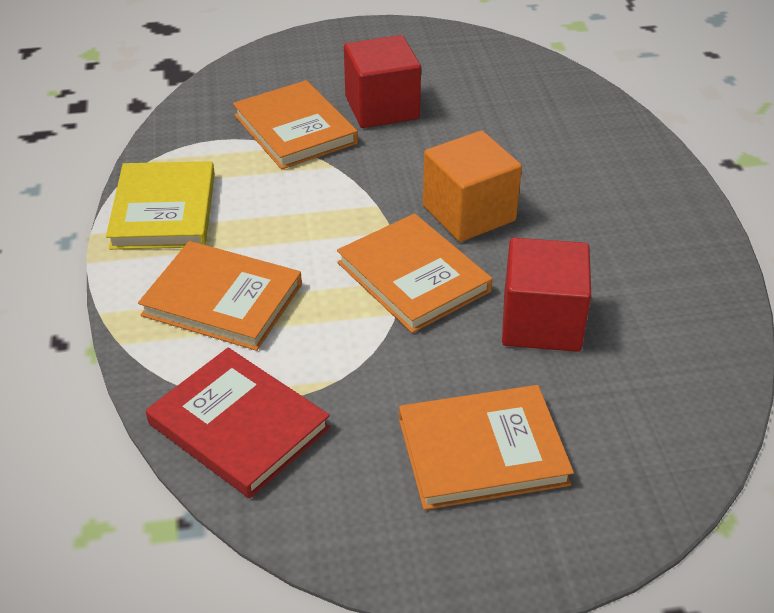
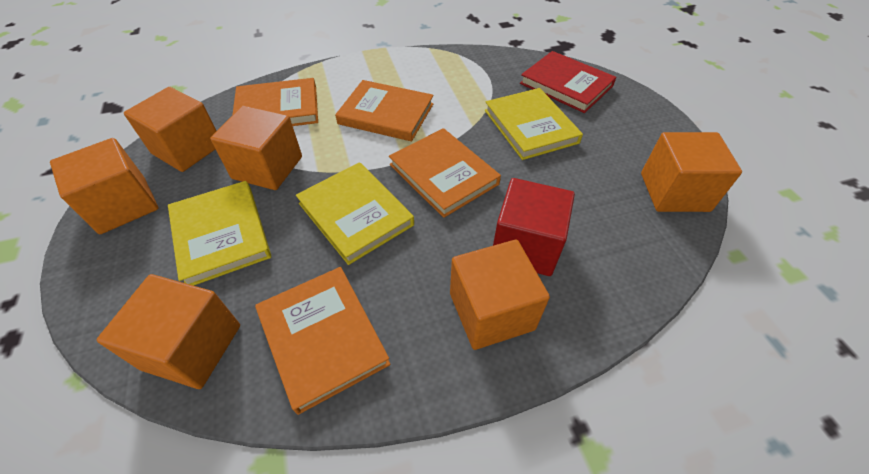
orange cube: 1 -> 6
red cube: 2 -> 1
yellow book: 1 -> 3

